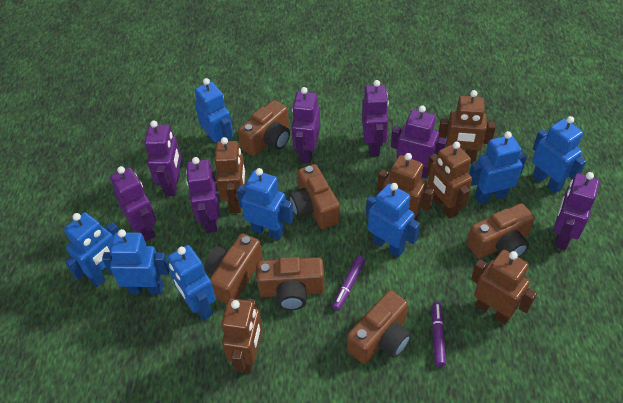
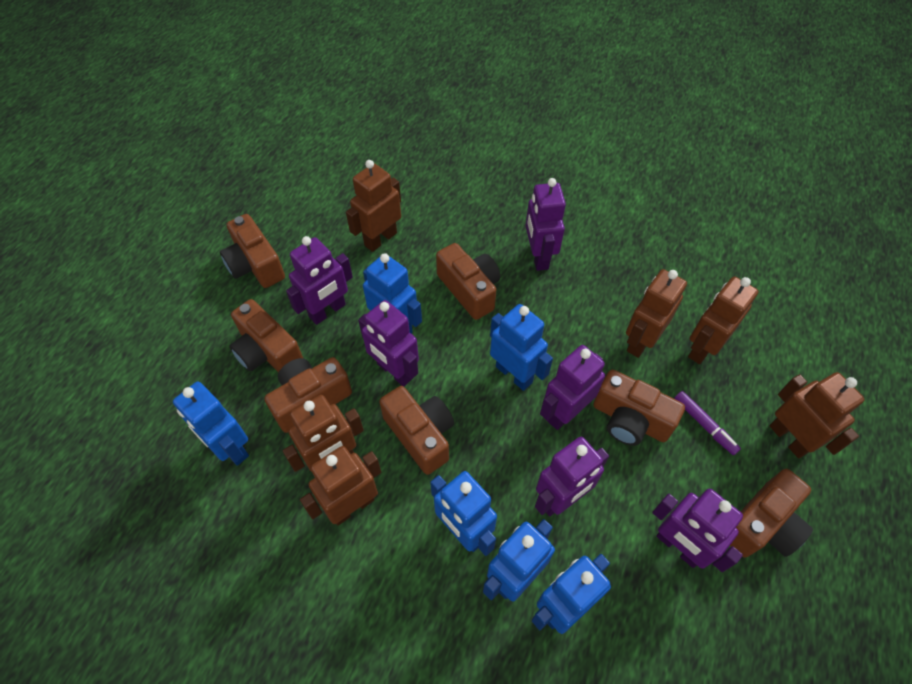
blue robot: 8 -> 6
brown camera: 6 -> 7
purple marker: 2 -> 1
purple robot: 7 -> 6

